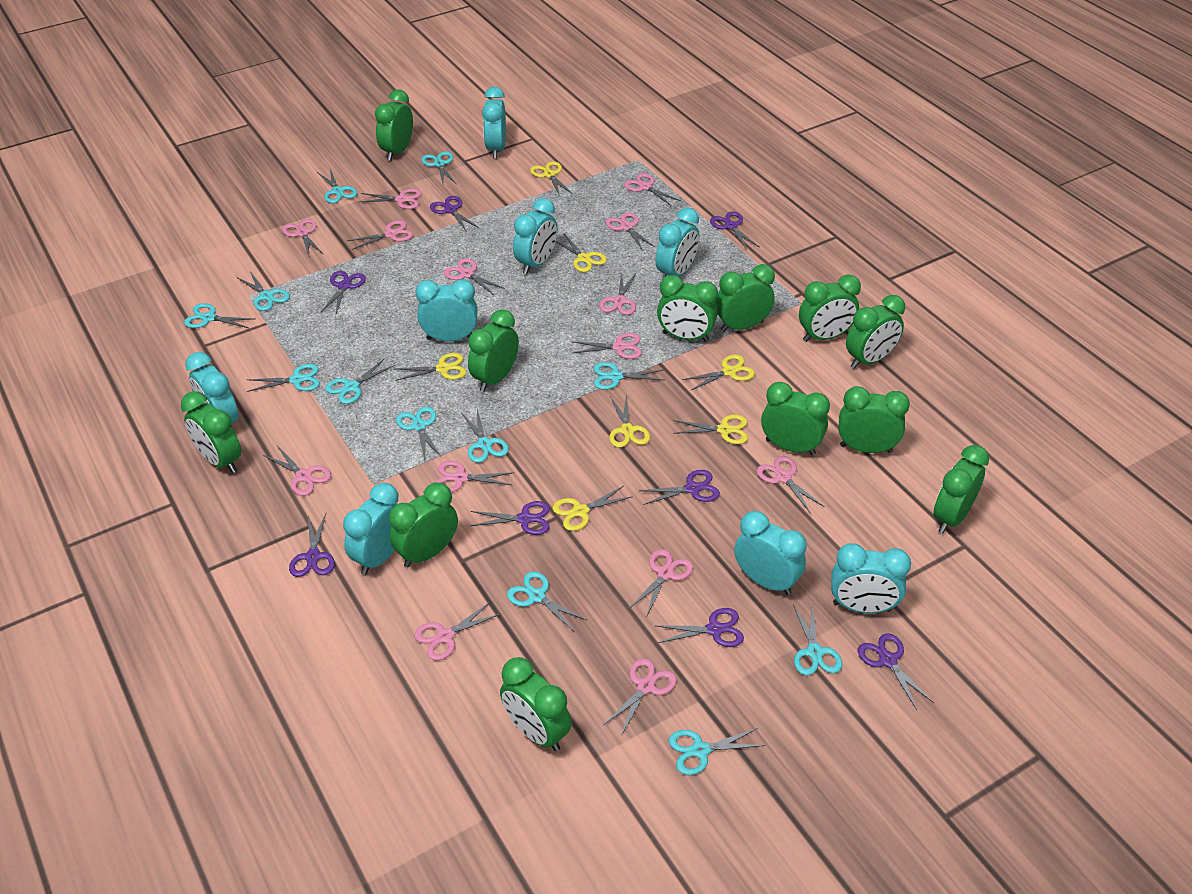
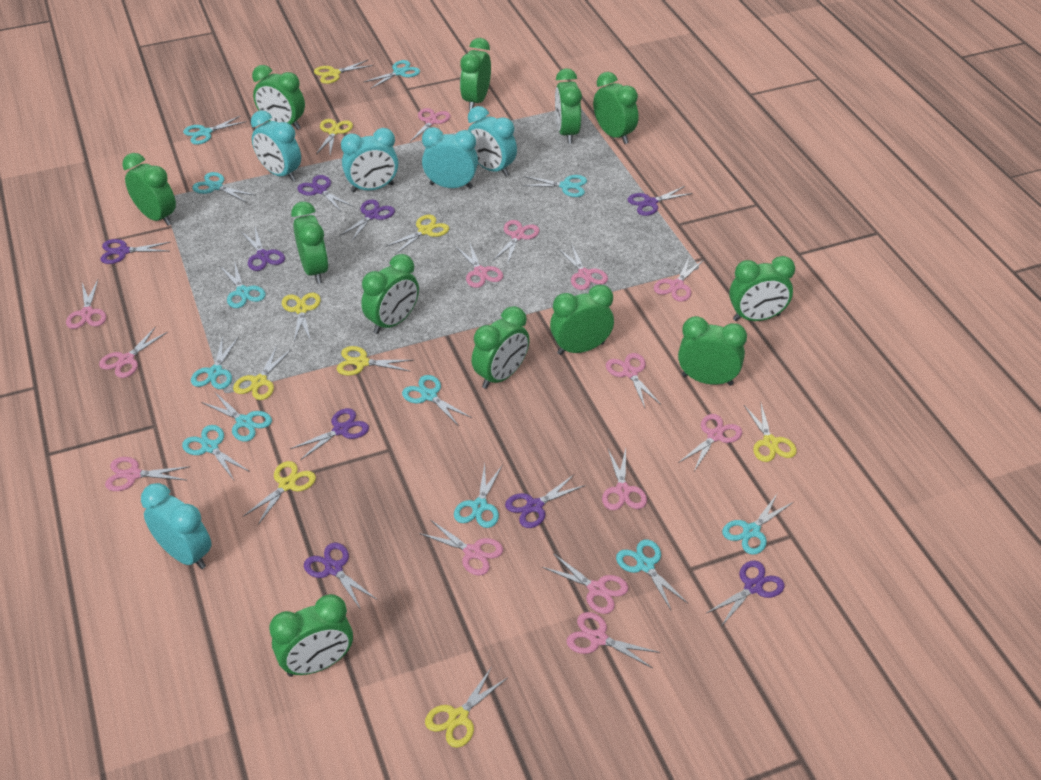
purple scissors: 8 -> 9
turquoise clock: 8 -> 5
yellow scissors: 7 -> 9

